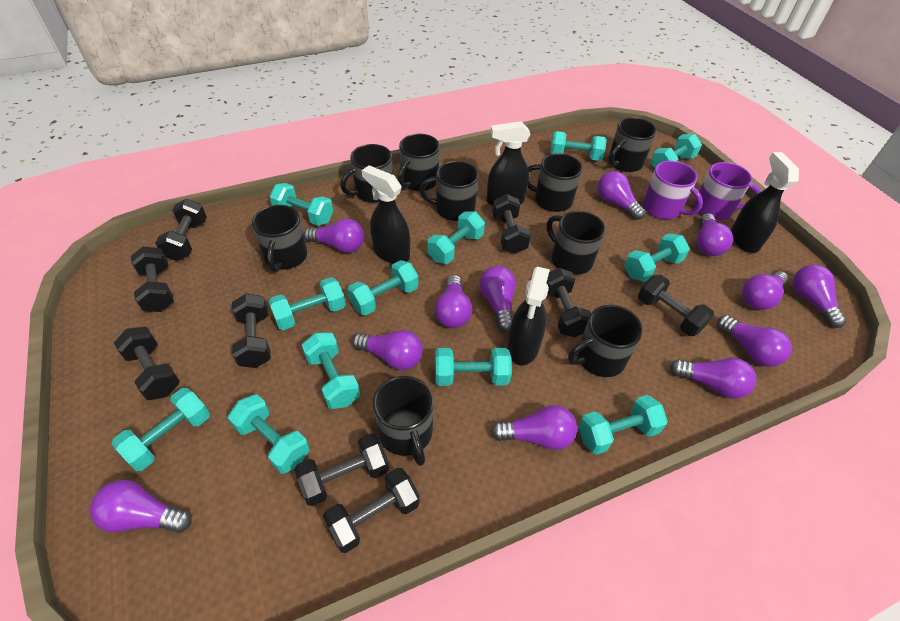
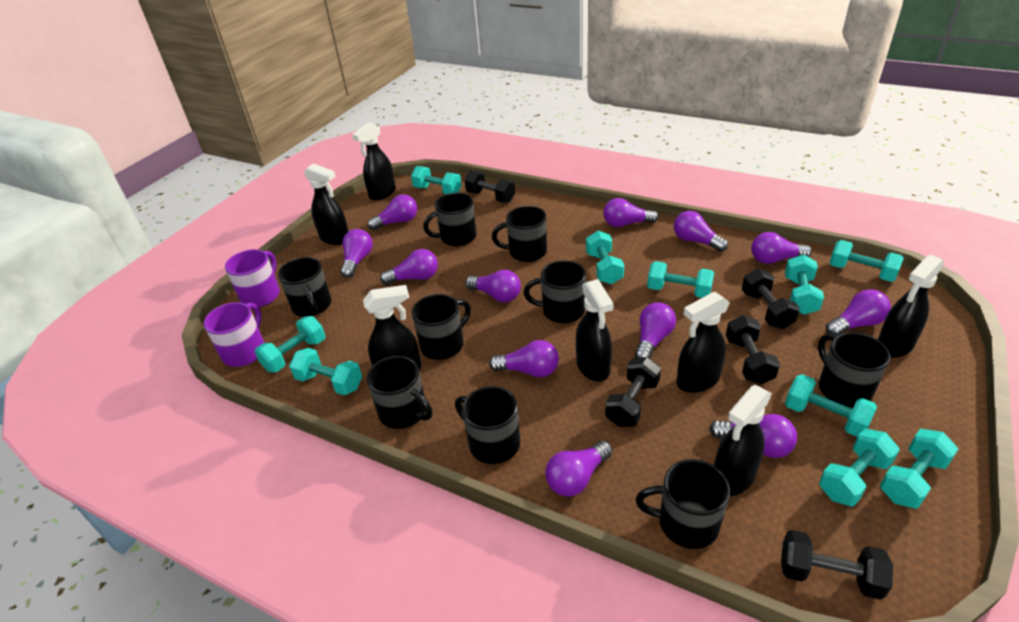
black dumbbell: 9 -> 5
black spray bottle: 4 -> 7
turquoise dumbbell: 12 -> 10

